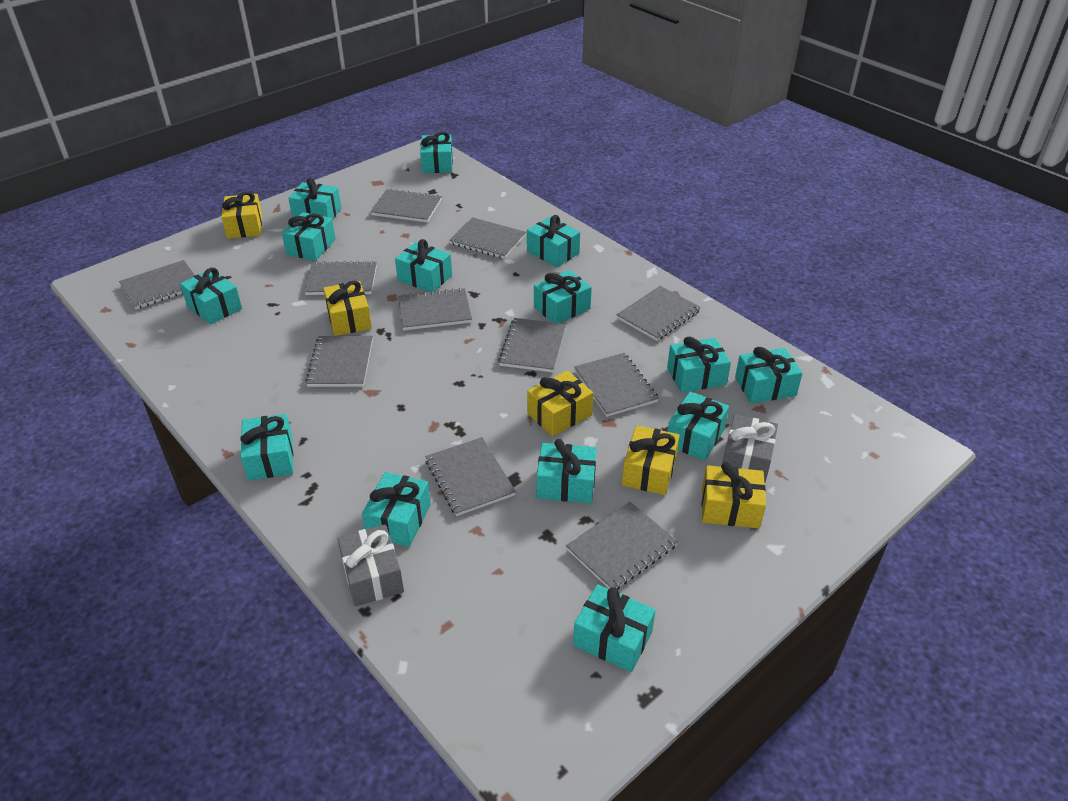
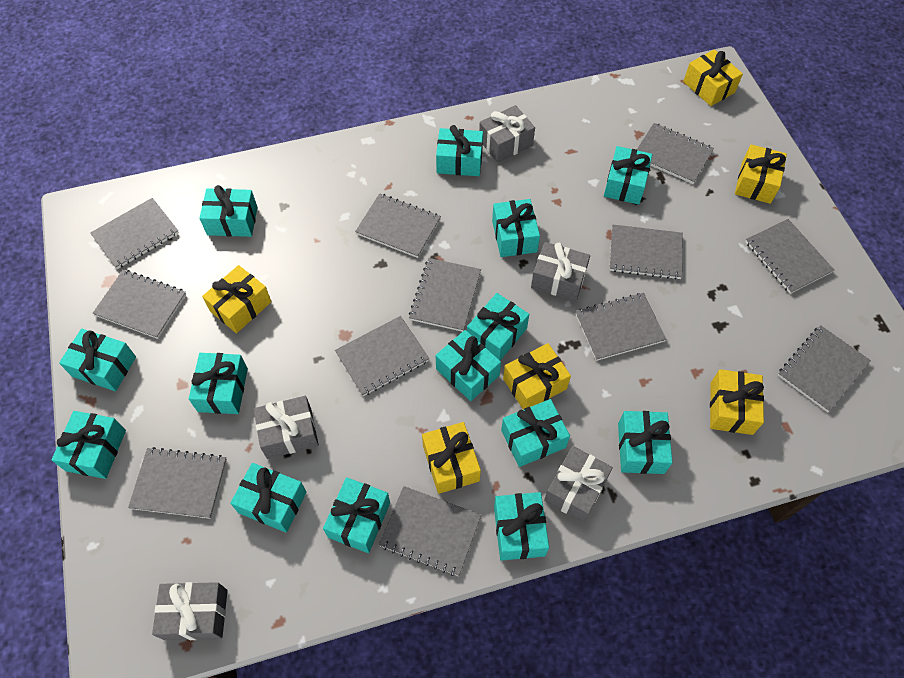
grey gift: 2 -> 5
grey notebook: 11 -> 12
yellow gift: 5 -> 6

